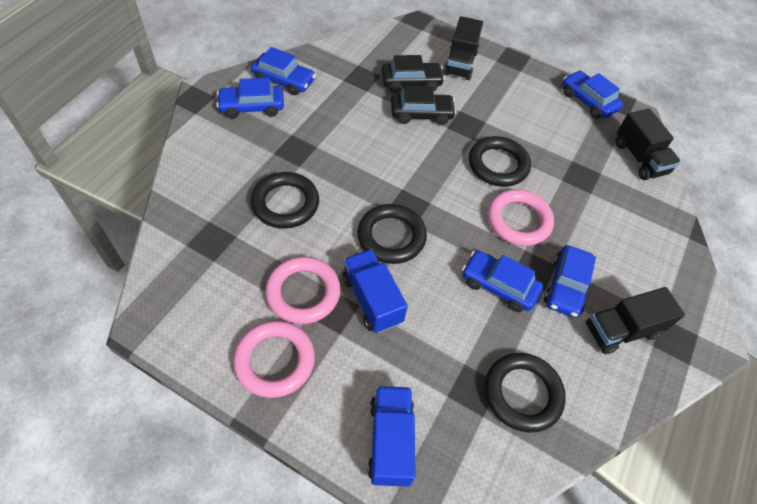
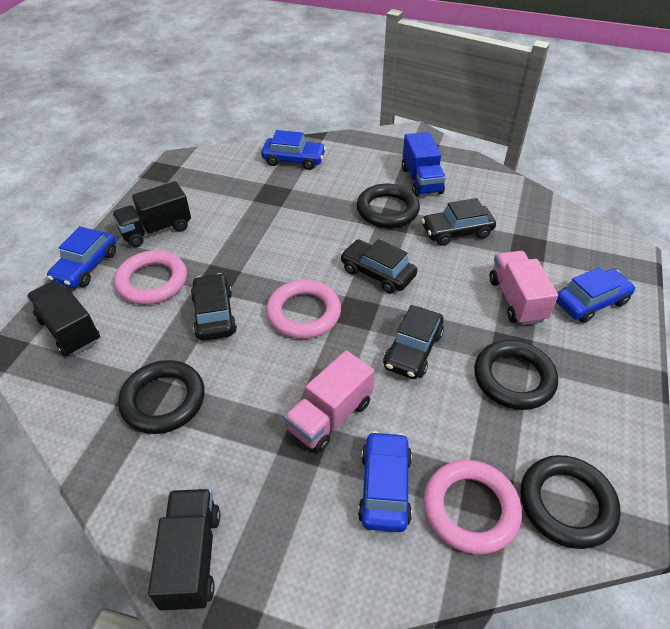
black car: 2 -> 4
blue car: 5 -> 4
blue truck: 2 -> 1
pink truck: 0 -> 2

